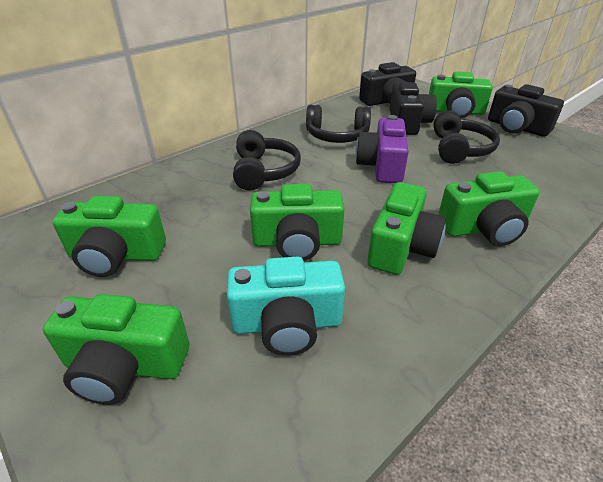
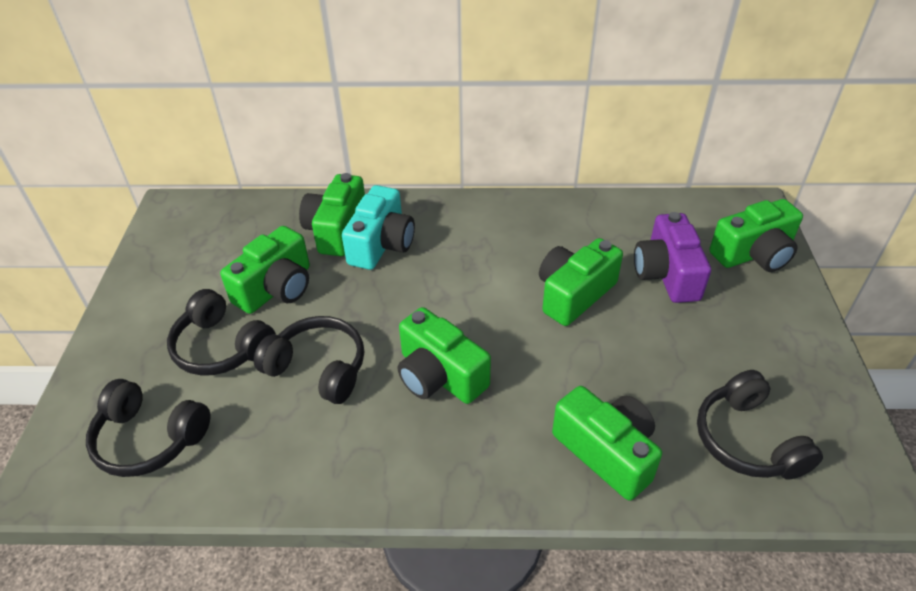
black camera: 3 -> 0
black headphones: 3 -> 4

